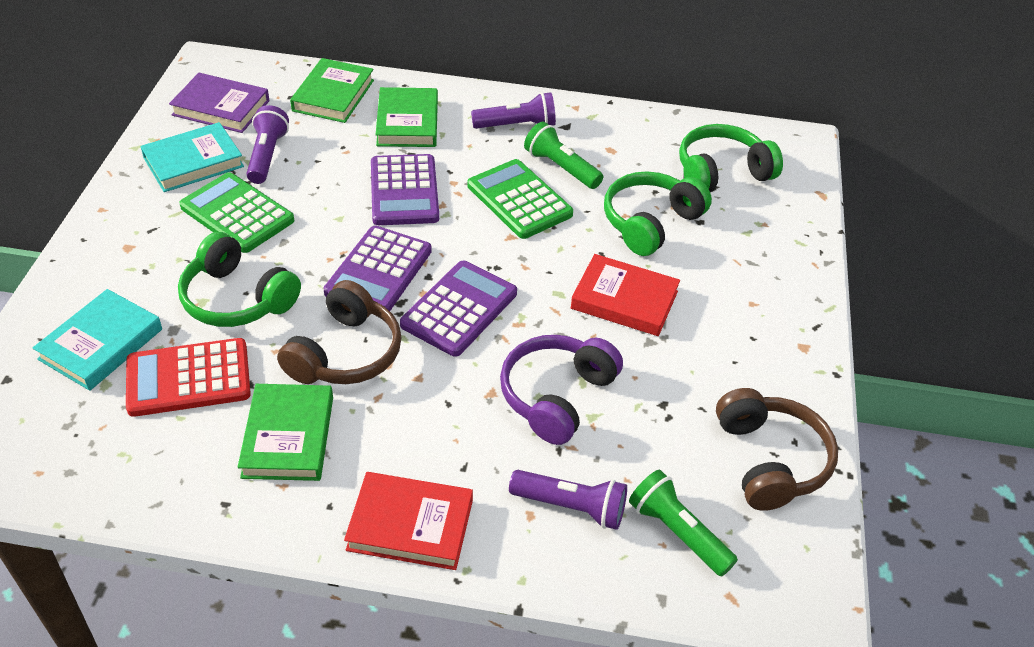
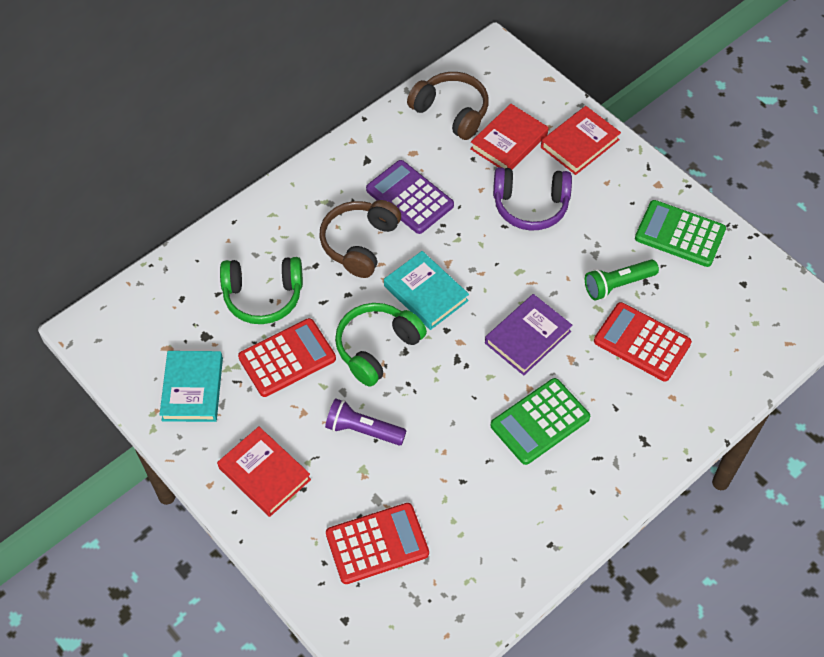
green book: 3 -> 0
green flashlight: 2 -> 1
green headphones: 3 -> 2
purple calculator: 3 -> 1
purple flashlight: 3 -> 1
red book: 2 -> 3
red calculator: 1 -> 3

